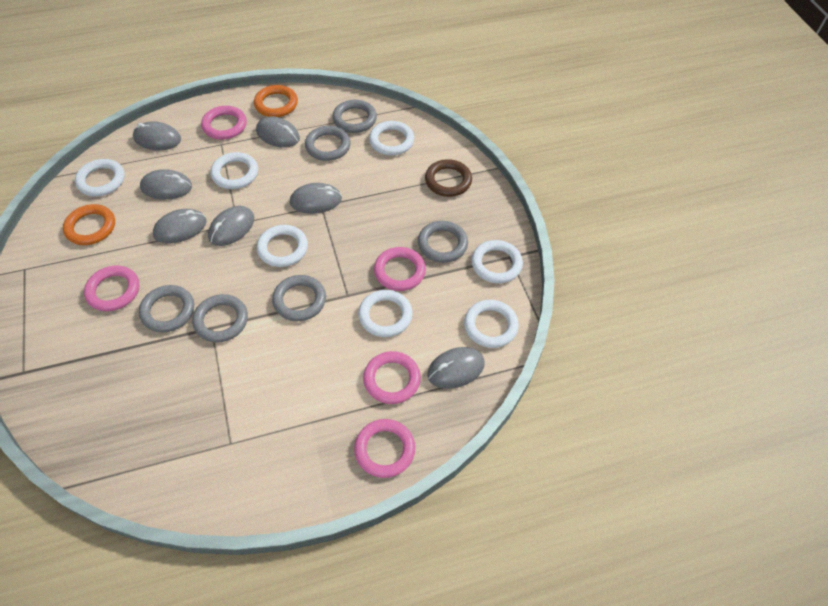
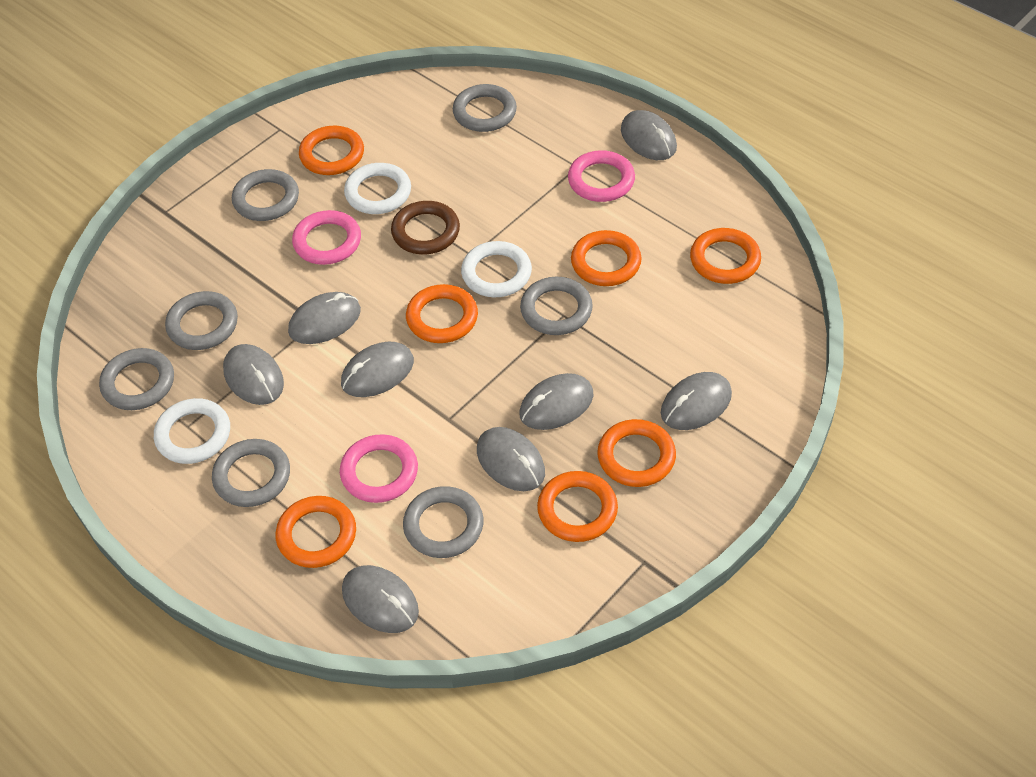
grey mouse: 7 -> 8
grey ring: 6 -> 7
orange ring: 2 -> 7
pink ring: 5 -> 3
white ring: 7 -> 3

